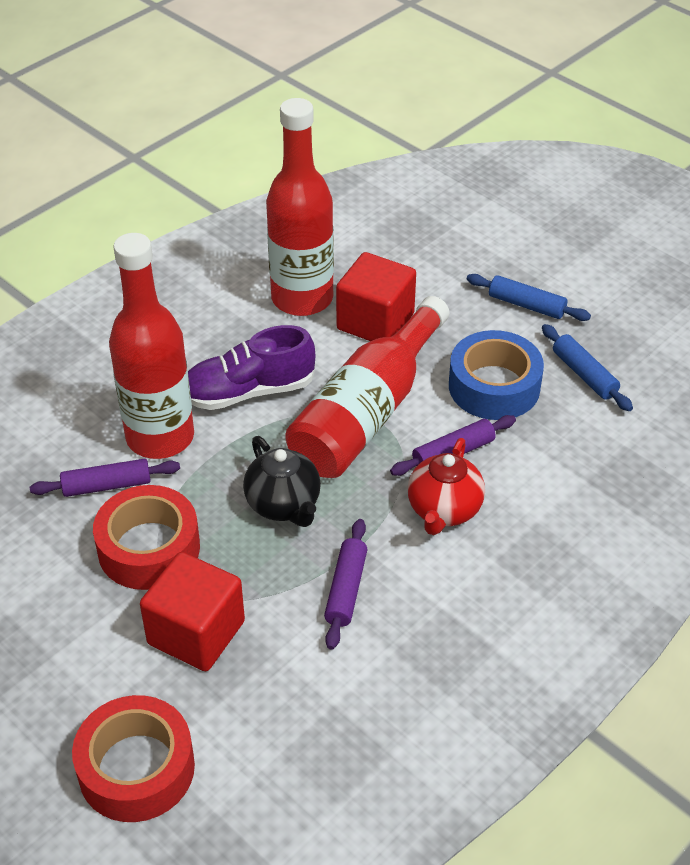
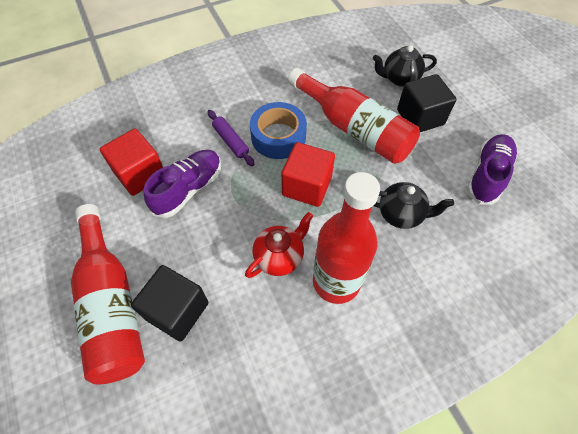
black cube: 0 -> 2
black teapot: 1 -> 2
blue rolling pin: 2 -> 0
purple rolling pin: 3 -> 1
purple shoe: 1 -> 2
red tape: 2 -> 0

